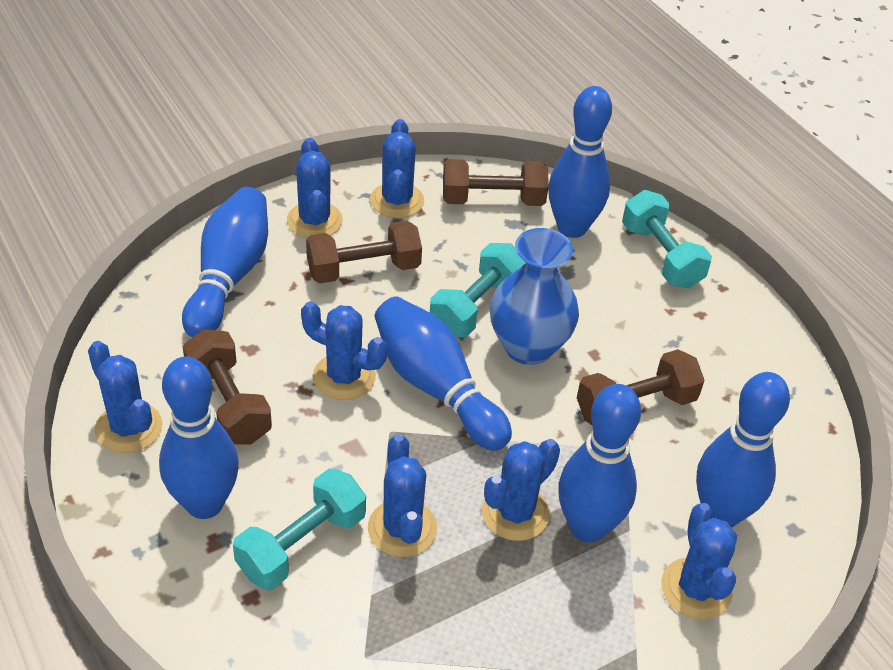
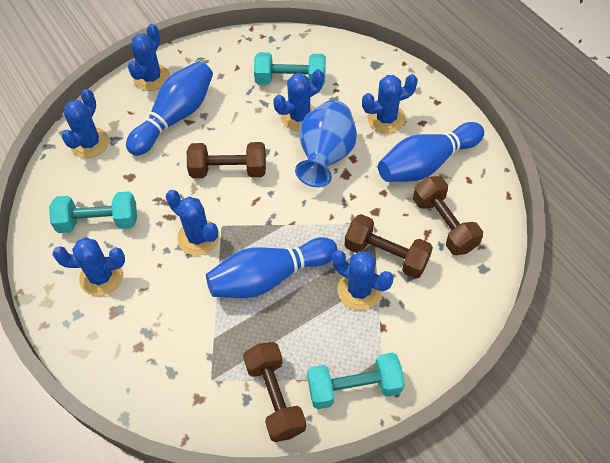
blue bowling pin: 6 -> 3

